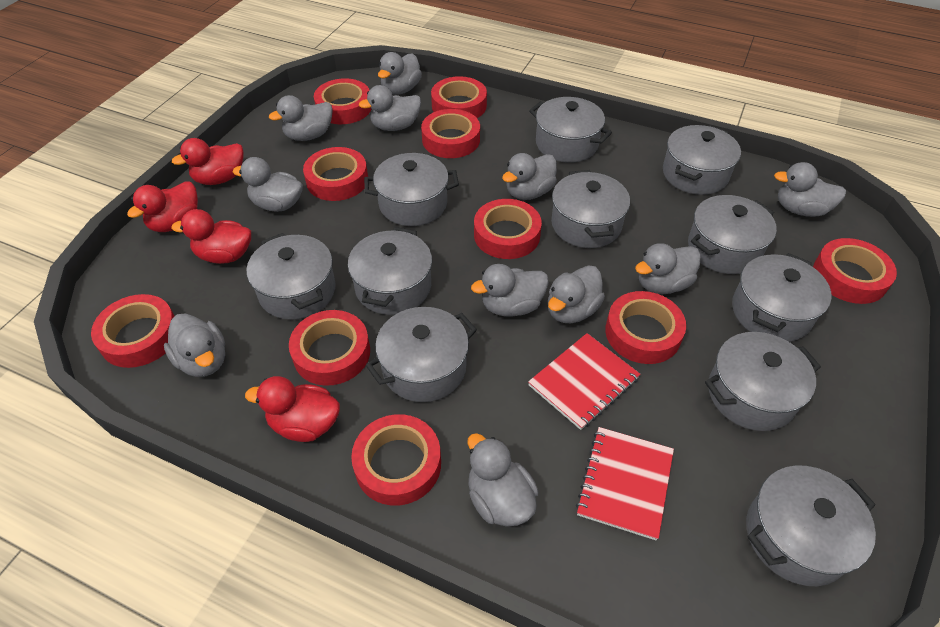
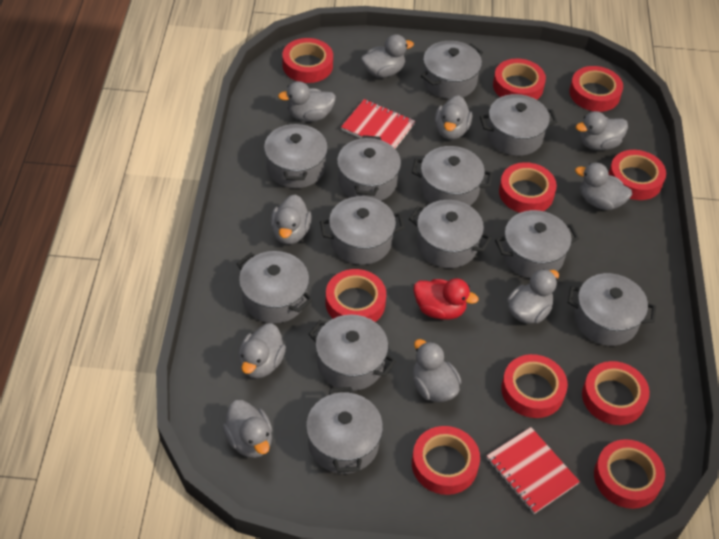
grey duck: 11 -> 10
grey pot: 11 -> 12
red duck: 4 -> 1

